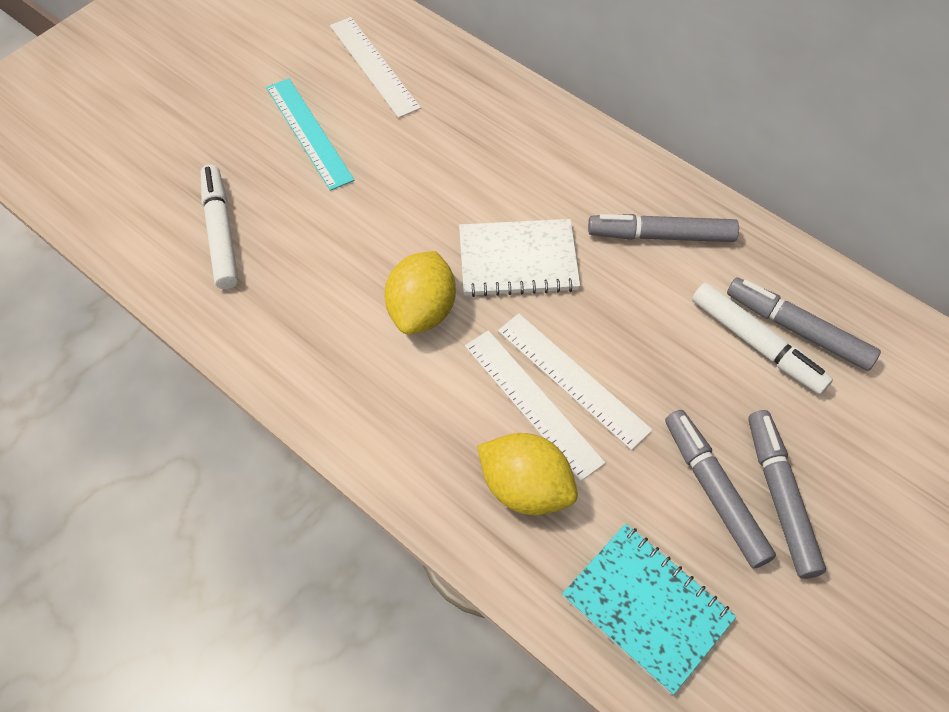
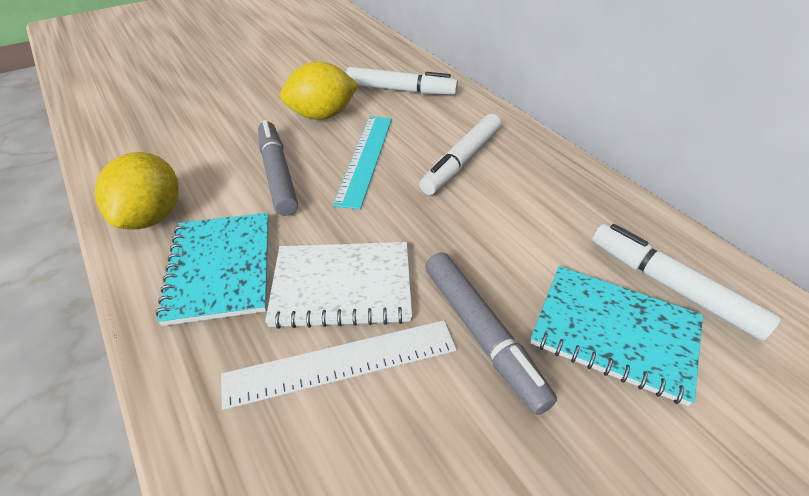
grey marker: 4 -> 2
turquoise notebook: 1 -> 2
white marker: 2 -> 3
white ruler: 3 -> 1

